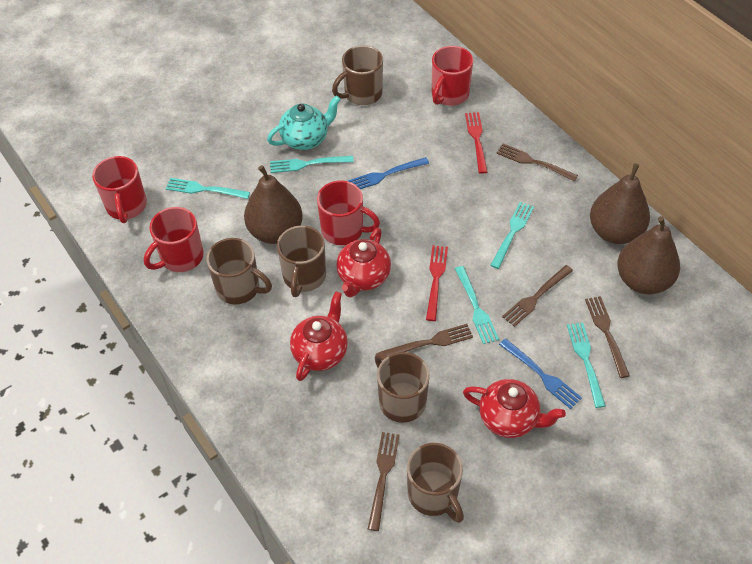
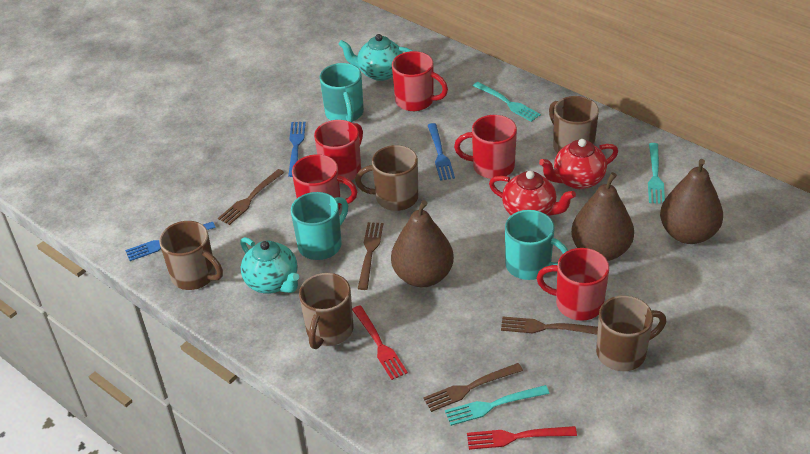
blue fork: 2 -> 3
brown fork: 5 -> 4
red mug: 4 -> 5
red teapot: 3 -> 2
turquoise fork: 5 -> 3
turquoise mug: 0 -> 3
turquoise teapot: 1 -> 2

